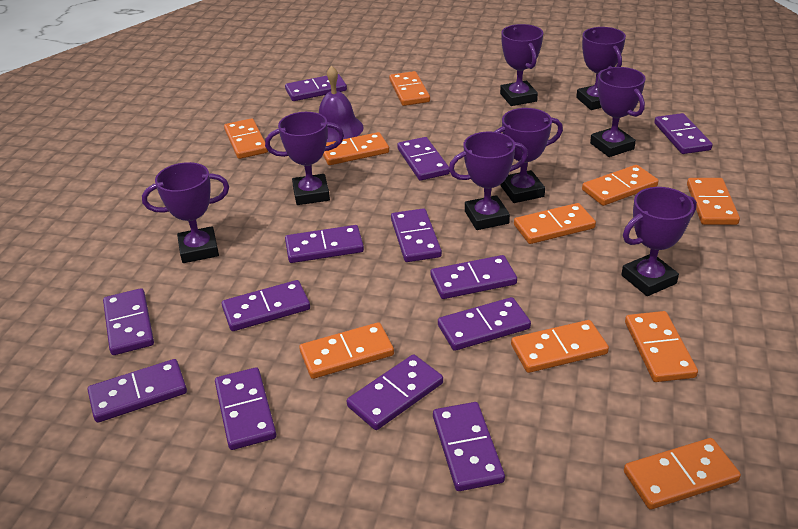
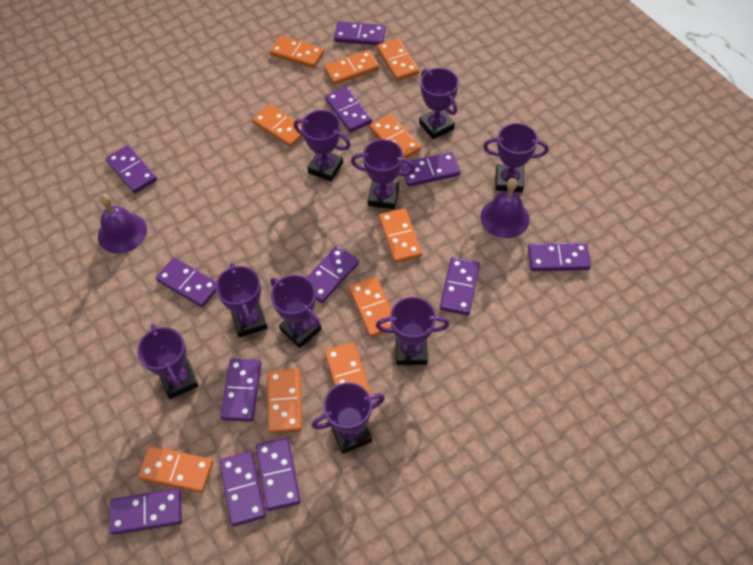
purple bell: 1 -> 2
purple domino: 13 -> 12
purple trophy: 8 -> 9

